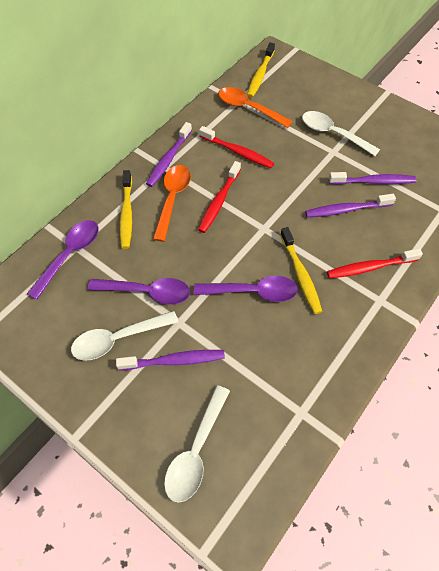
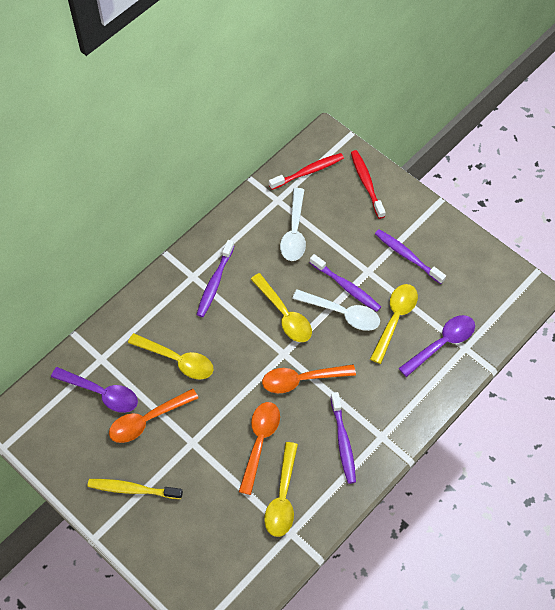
orange spoon: 2 -> 3
purple spoon: 3 -> 2
red toothbrush: 3 -> 2
white spoon: 3 -> 2
yellow spoon: 0 -> 4
yellow toothbrush: 3 -> 1

